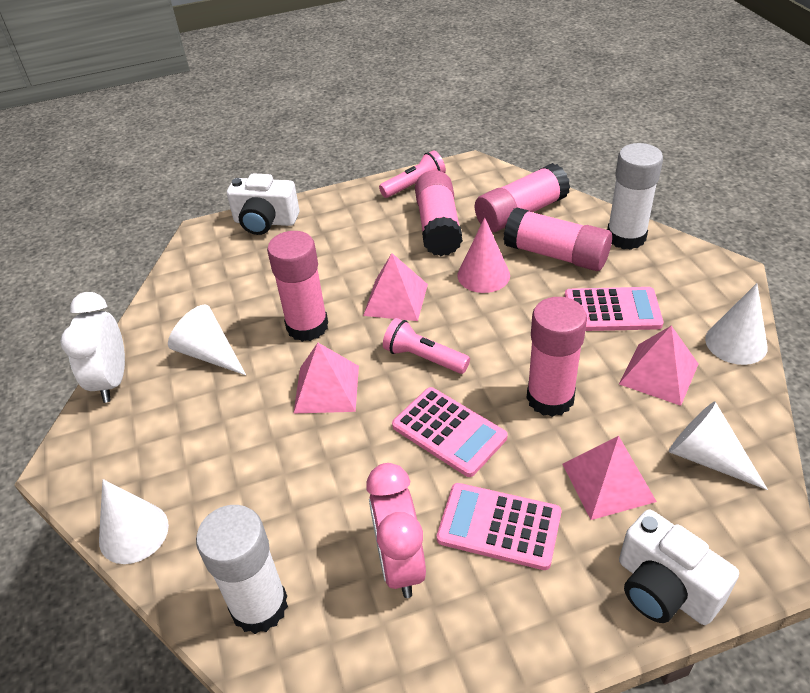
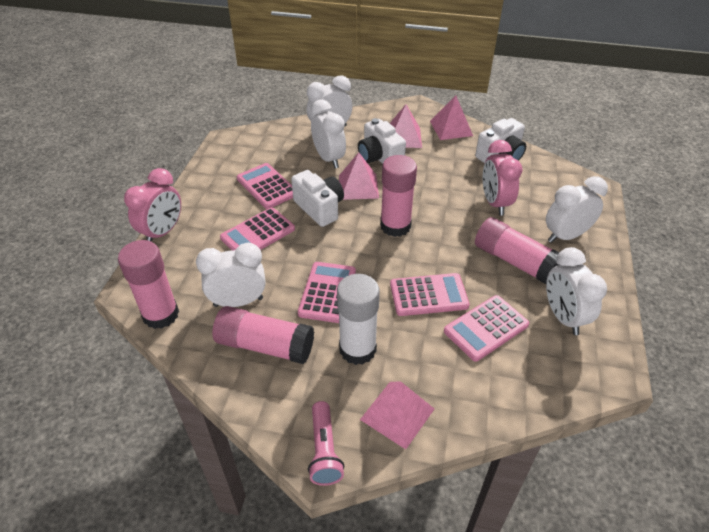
pink calculator: 3 -> 5
pink clock: 1 -> 2
pink cone: 1 -> 0
pink flashlight: 2 -> 1
pink glue stick: 5 -> 4
white camera: 2 -> 3
white clock: 1 -> 5
white cone: 4 -> 0
white glue stick: 2 -> 1

